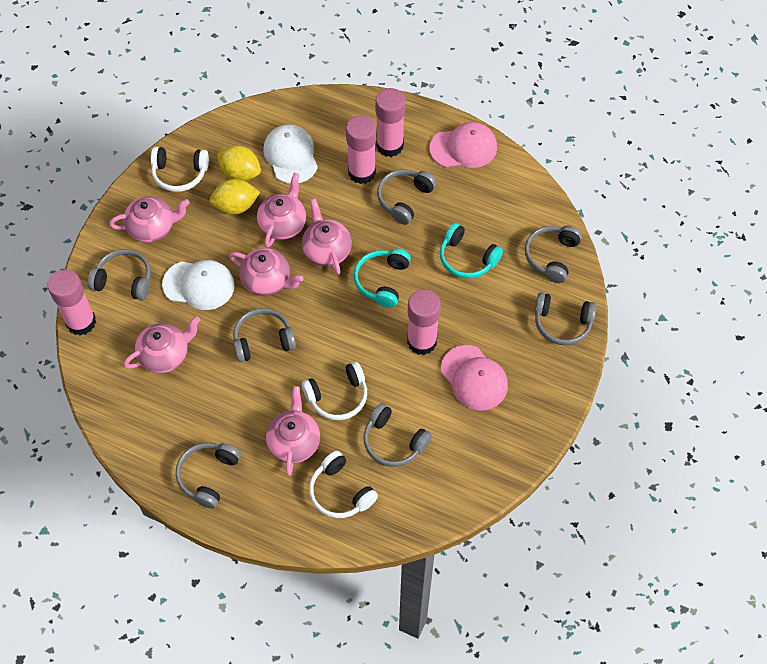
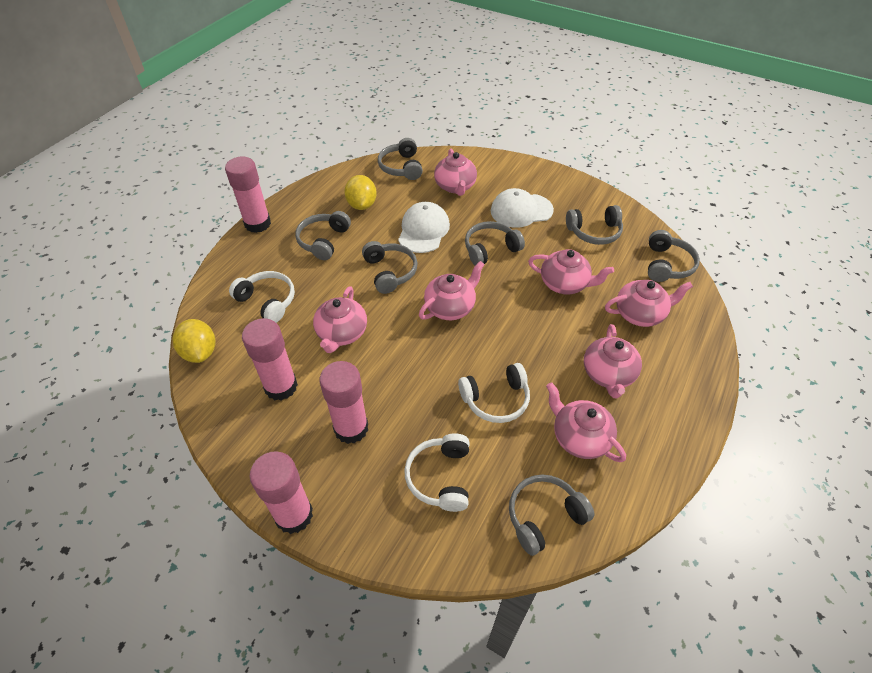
pink cap: 2 -> 0
pink teapot: 6 -> 7
turquoise headphones: 2 -> 0

